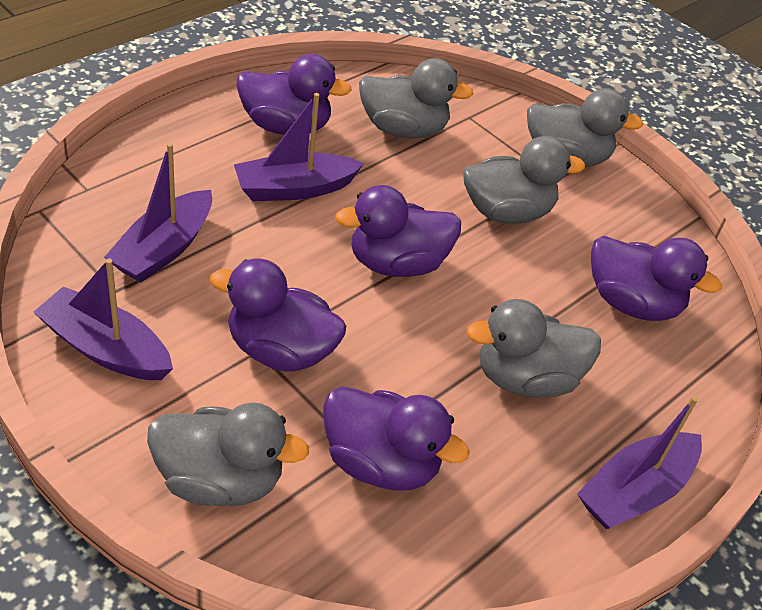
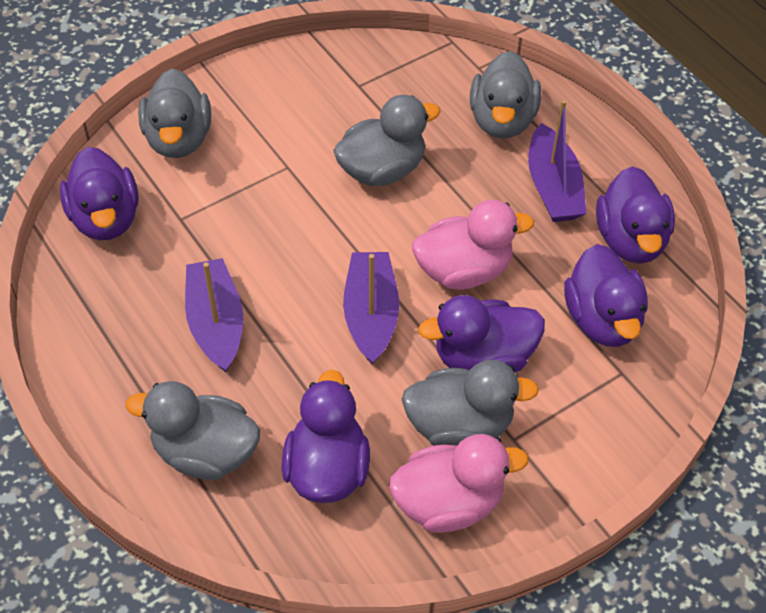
pink duck: 0 -> 2
purple boat: 4 -> 3

